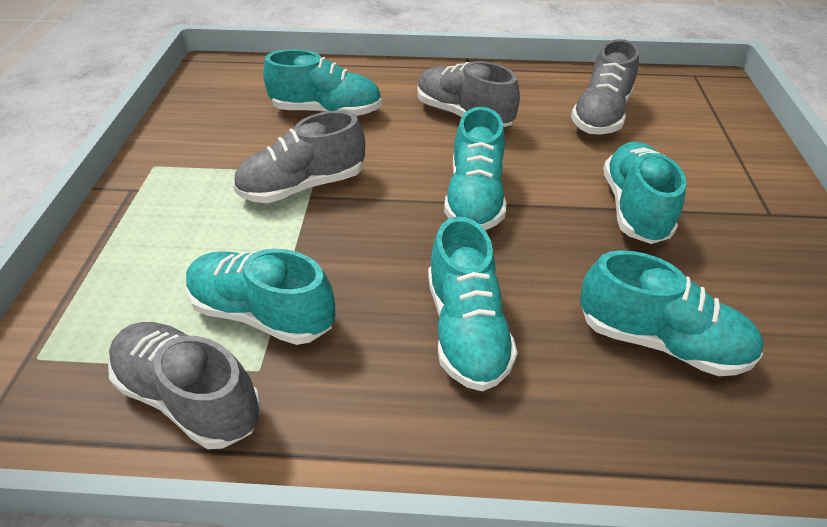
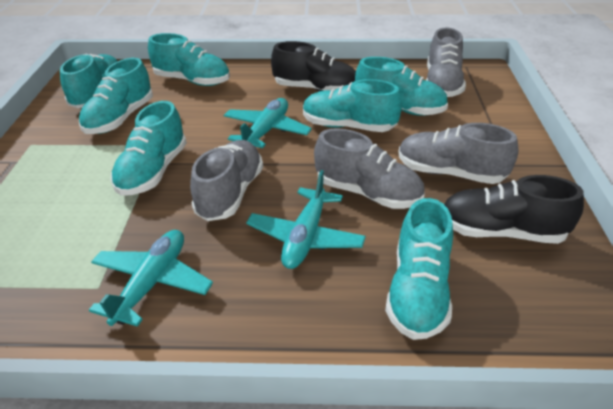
black shoe: 0 -> 2
turquoise plane: 0 -> 3
turquoise shoe: 6 -> 7

